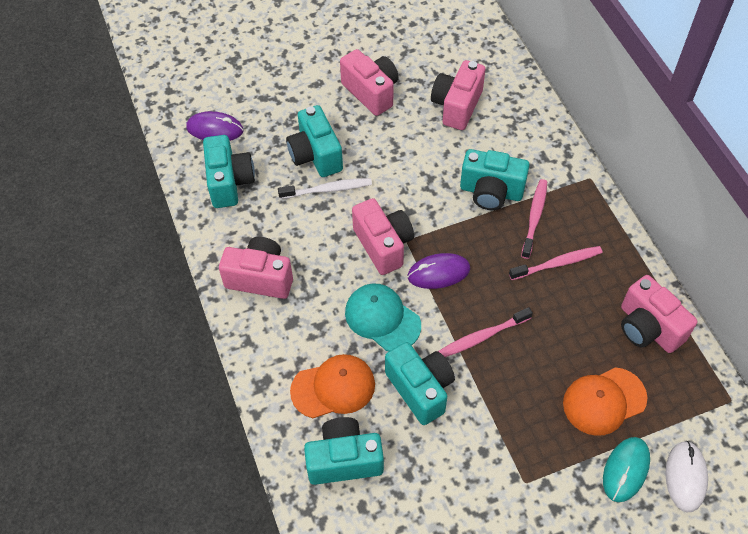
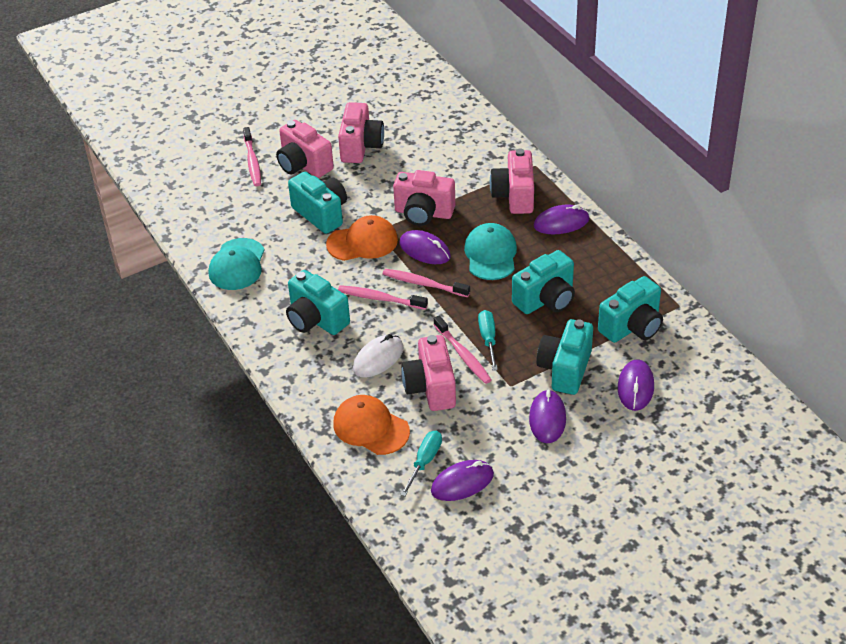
pink toothbrush: 3 -> 4
purple mouse: 2 -> 5
turquoise cap: 1 -> 2
turquoise mouse: 1 -> 0
turquoise screwdriver: 0 -> 2
white toothbrush: 1 -> 0

